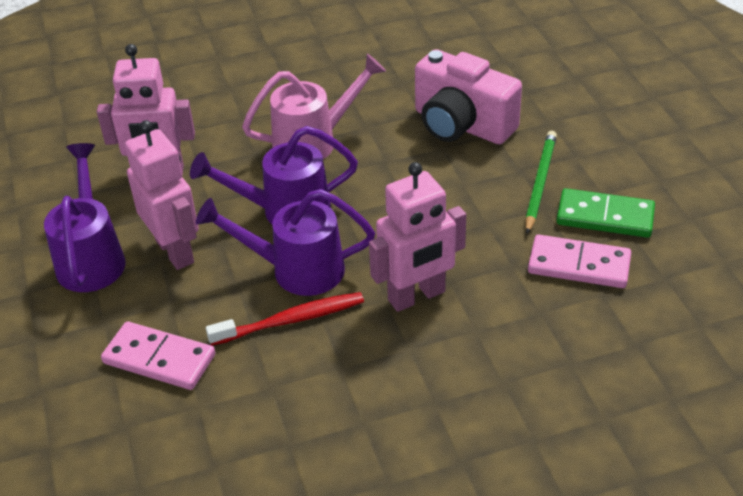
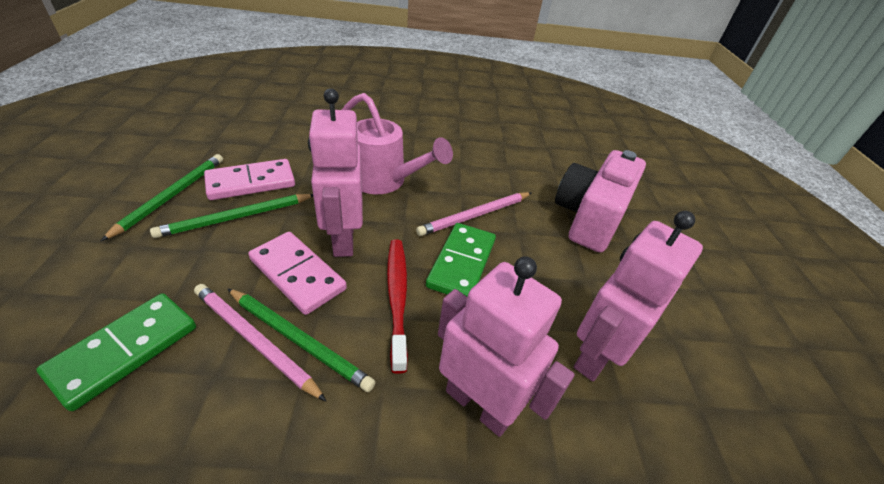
green domino: 1 -> 2
green pencil: 1 -> 3
pink pencil: 0 -> 2
purple watering can: 3 -> 0

